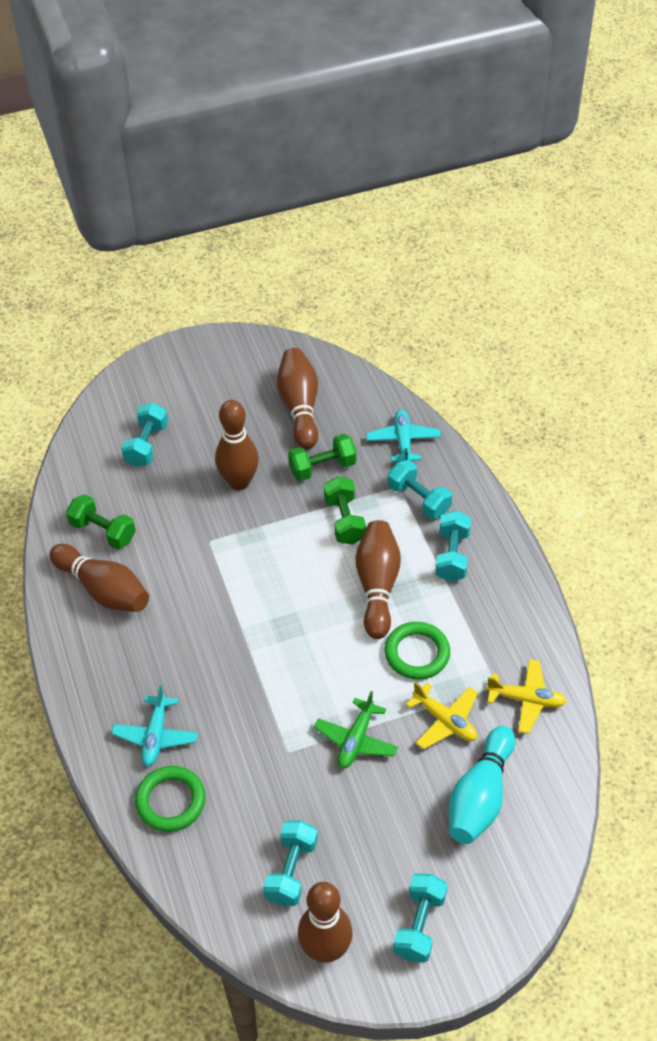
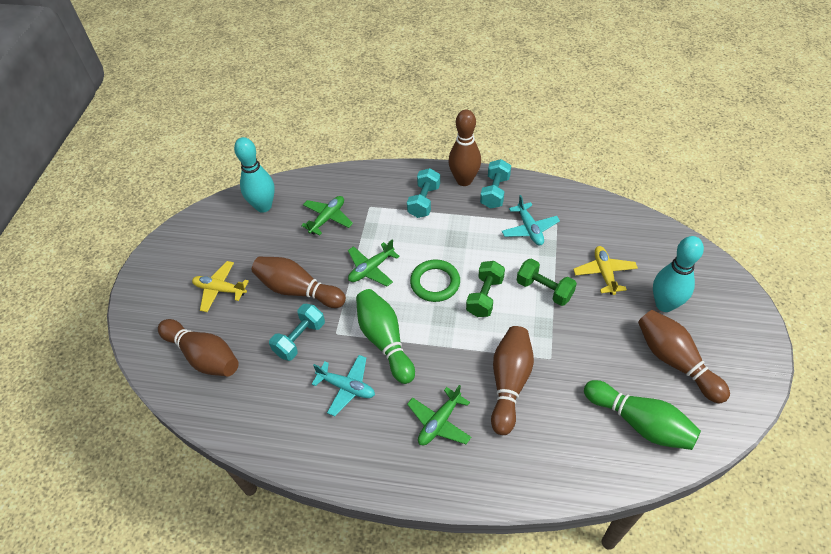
green bowling pin: 0 -> 2
green dumbbell: 3 -> 2
green plane: 1 -> 3
green ring: 2 -> 1
turquoise bowling pin: 1 -> 2
turquoise dumbbell: 5 -> 3

